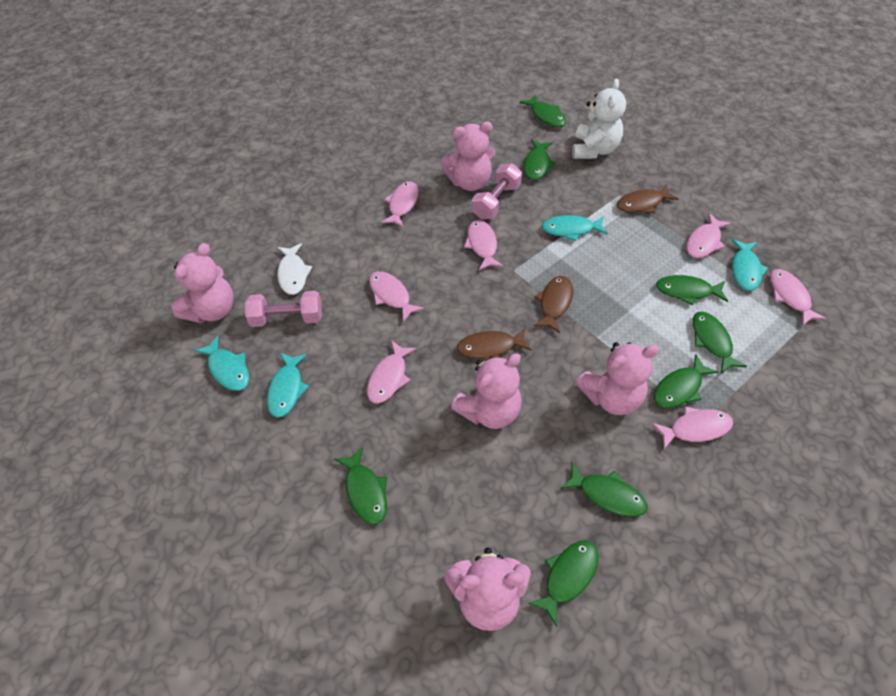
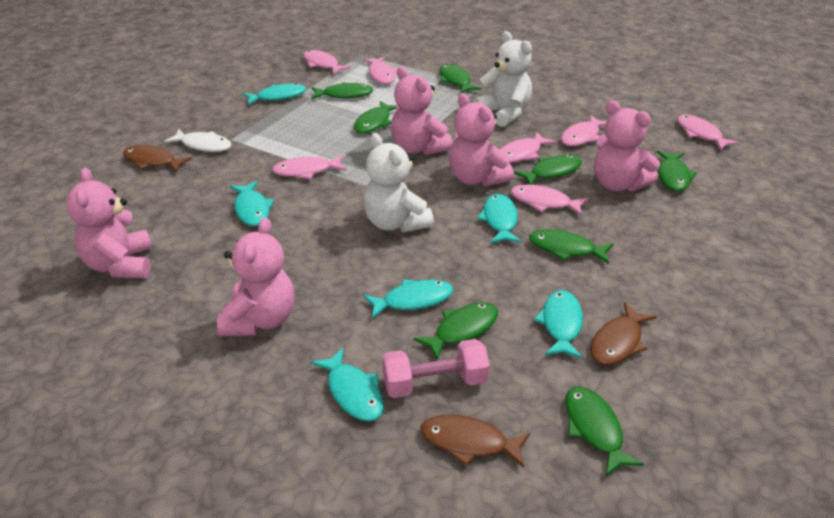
pink dumbbell: 2 -> 1
turquoise fish: 4 -> 6
white teddy bear: 1 -> 2

